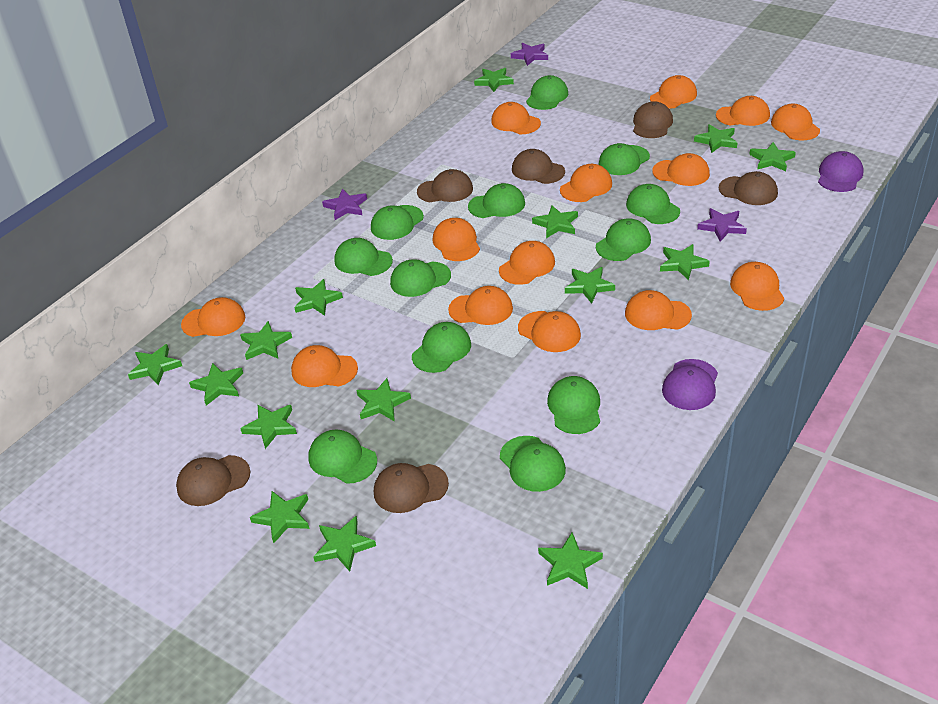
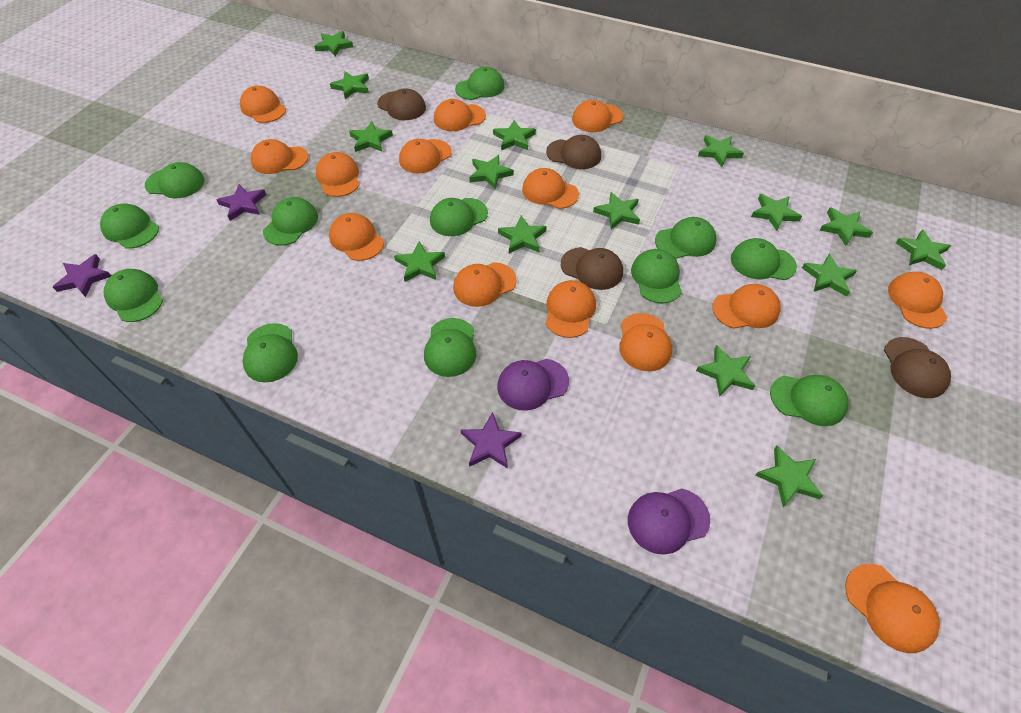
brown cap: 6 -> 4

